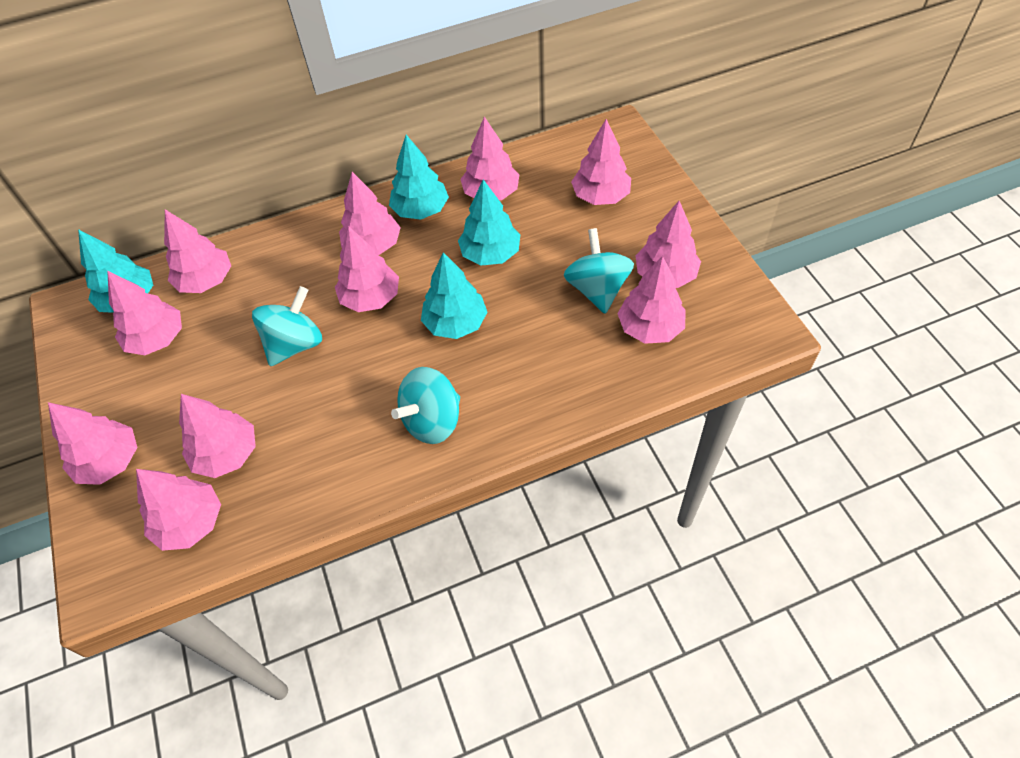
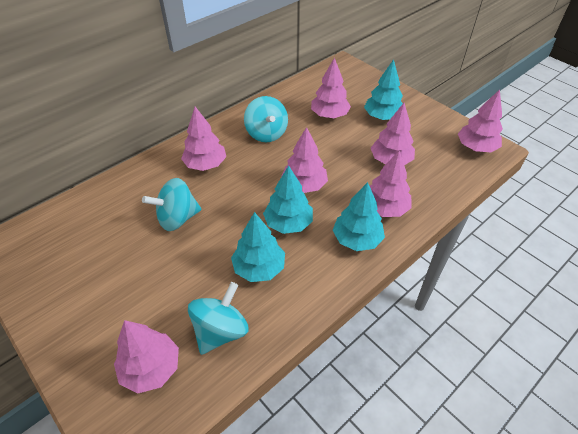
pink tree: 11 -> 7

